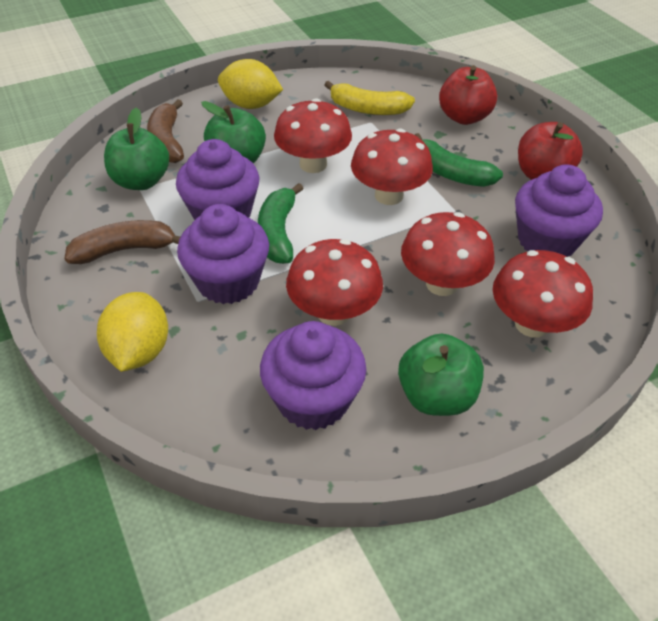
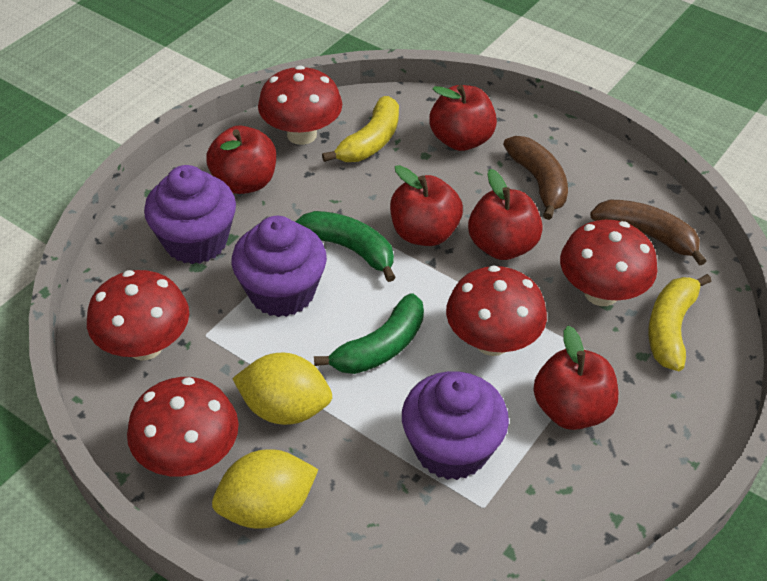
green apple: 3 -> 0
purple cupcake: 4 -> 3
red apple: 2 -> 5
yellow banana: 1 -> 2

